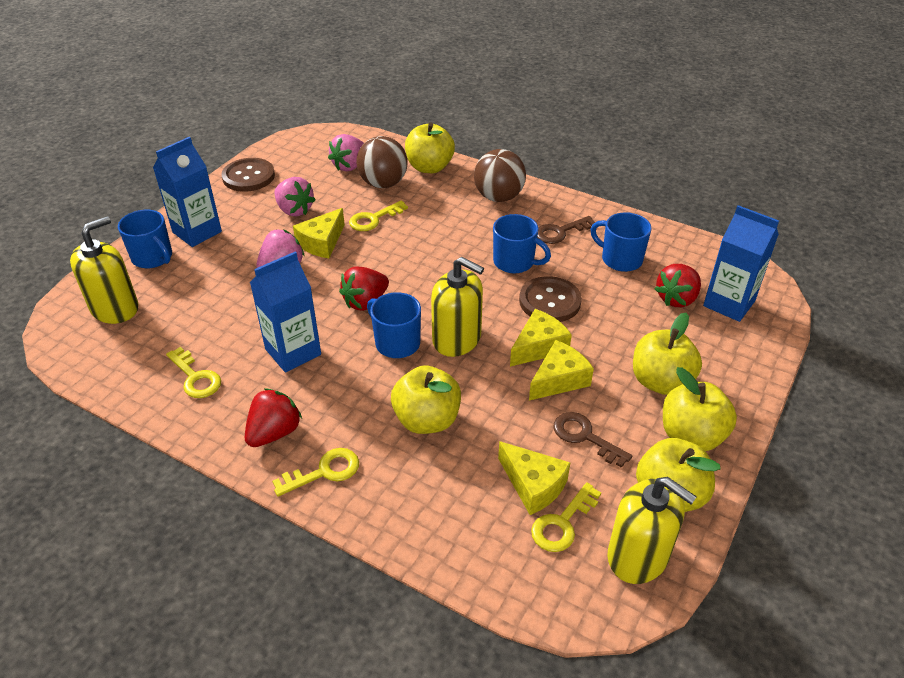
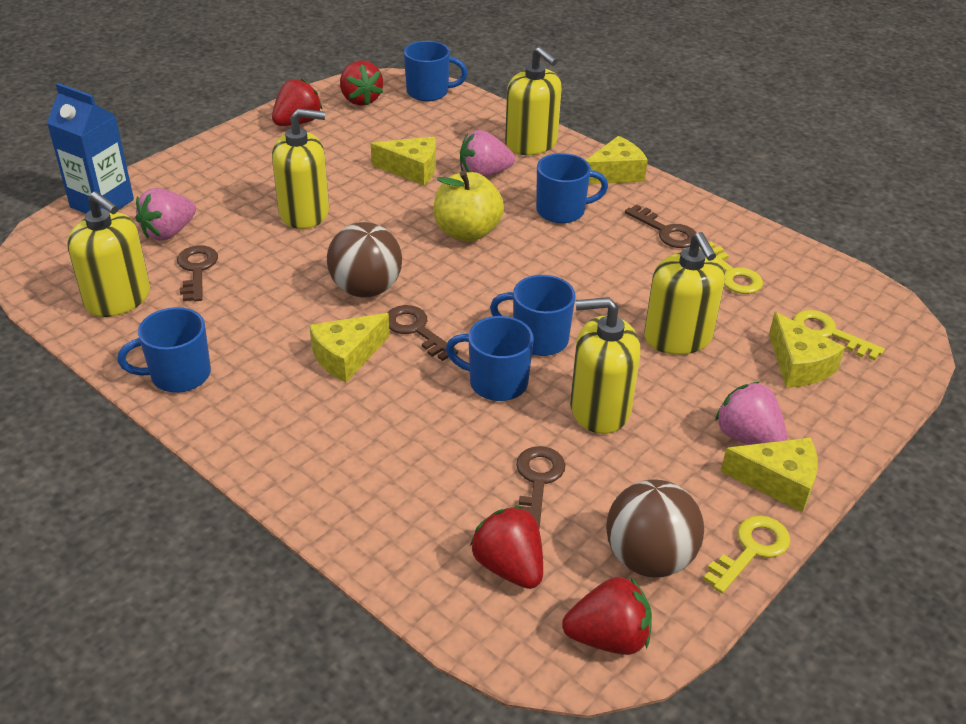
blue carton: 3 -> 1
blue mug: 4 -> 5
brown button: 2 -> 0
brown key: 2 -> 4
red strawberry: 3 -> 4
yellow apple: 5 -> 1
yellow cheese: 4 -> 5
yellow key: 4 -> 3
yellow soap dispenser: 3 -> 5

